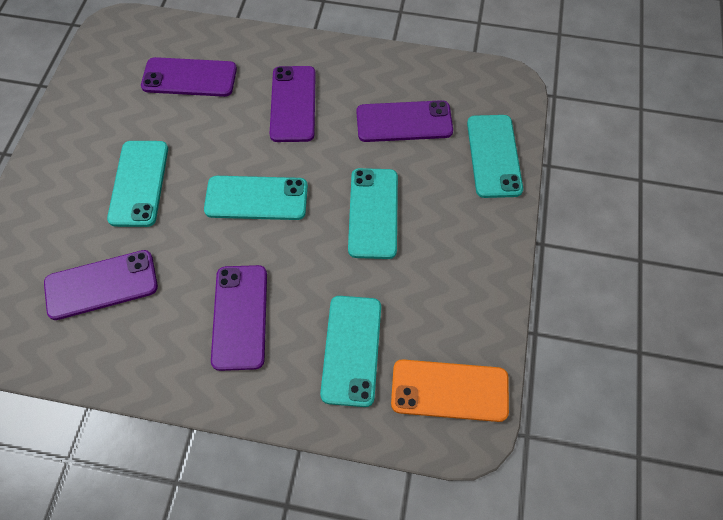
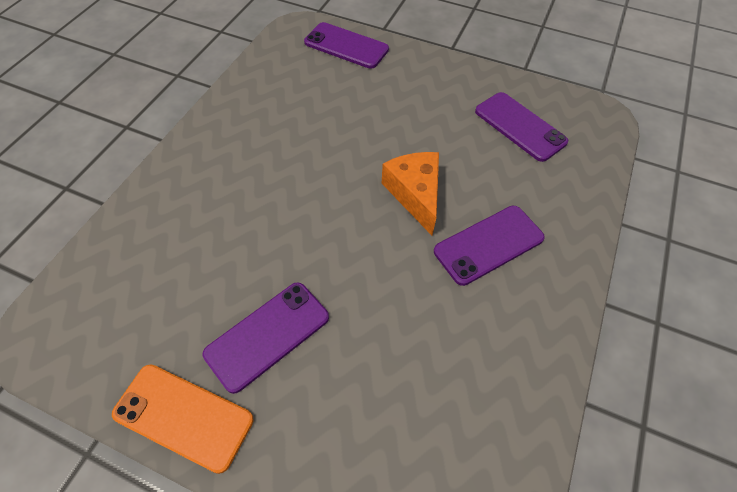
orange cheese: 0 -> 1
purple phone: 5 -> 4
turquoise phone: 5 -> 0

